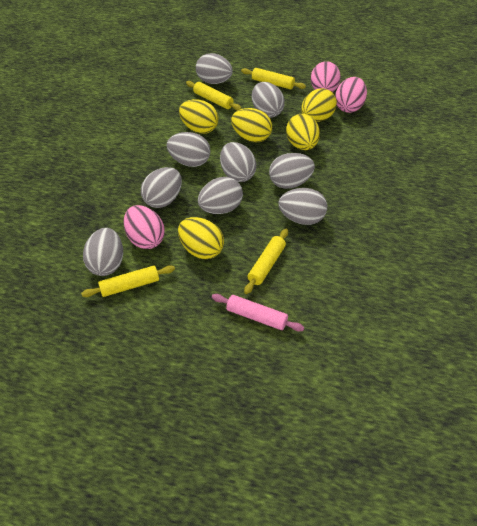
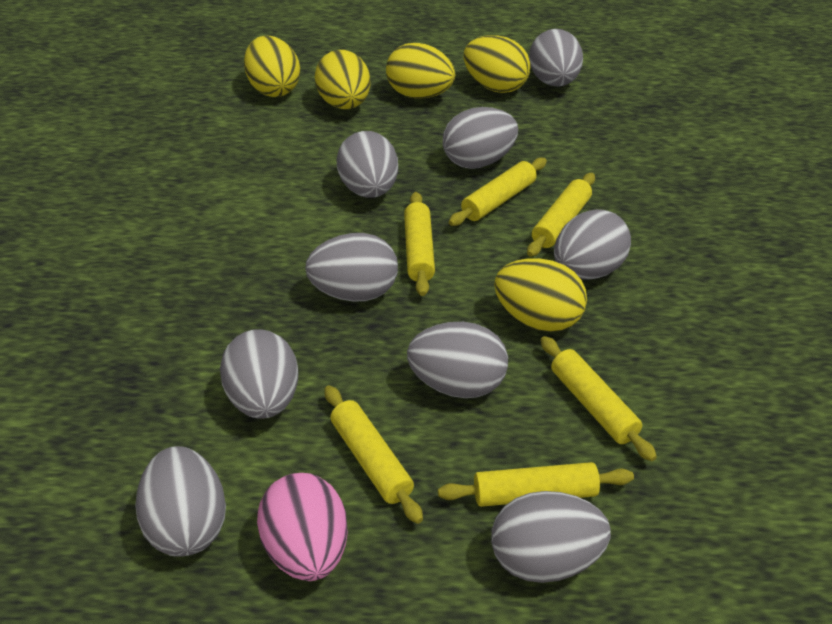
pink egg: 3 -> 1
pink rolling pin: 1 -> 0
yellow rolling pin: 4 -> 6

